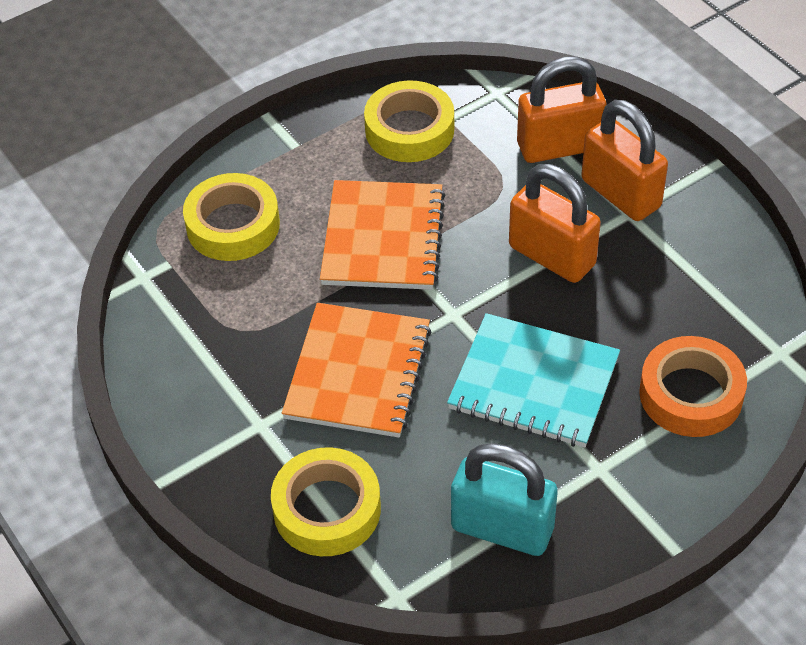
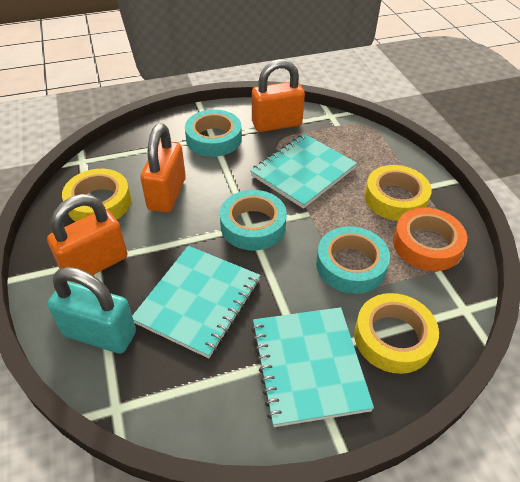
orange notebook: 2 -> 0
turquoise notebook: 1 -> 3
turquoise tape: 0 -> 3

